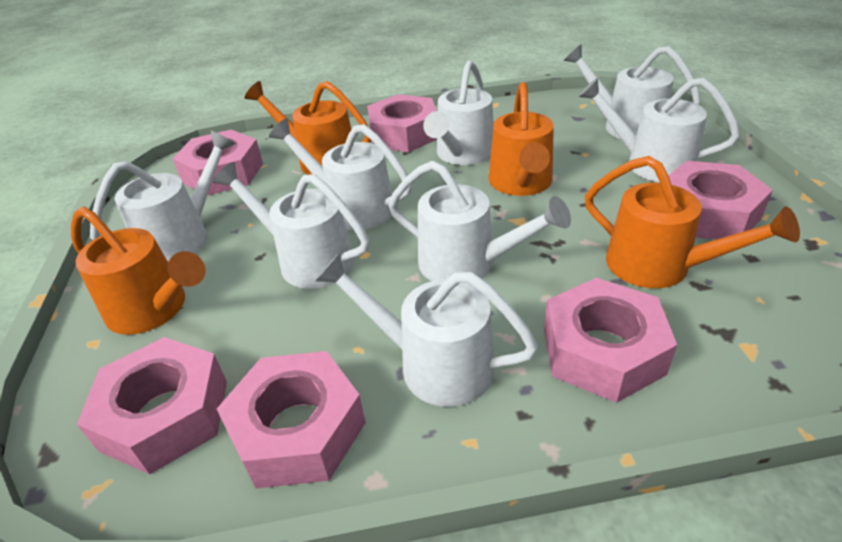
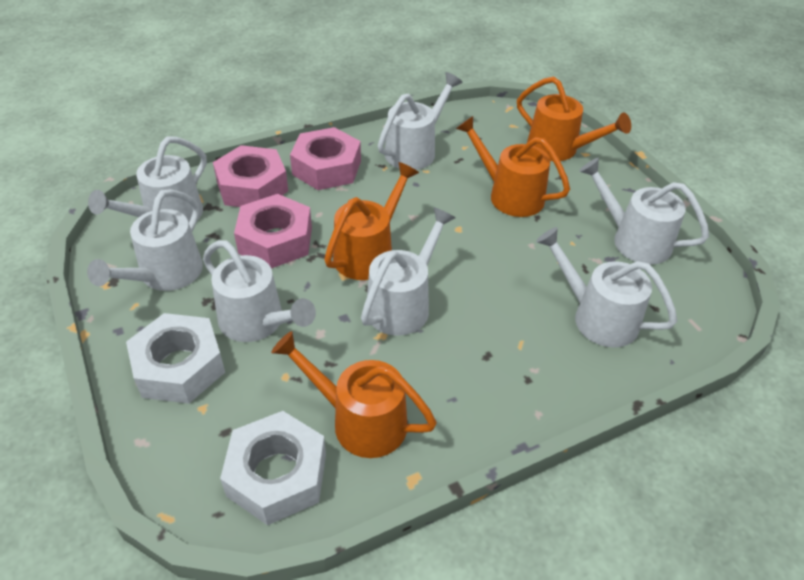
pink nut: 6 -> 3
white nut: 0 -> 2
white watering can: 8 -> 7

